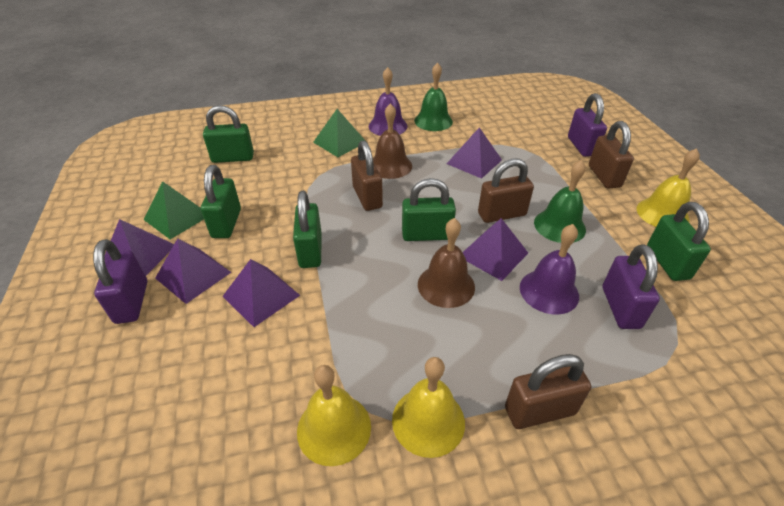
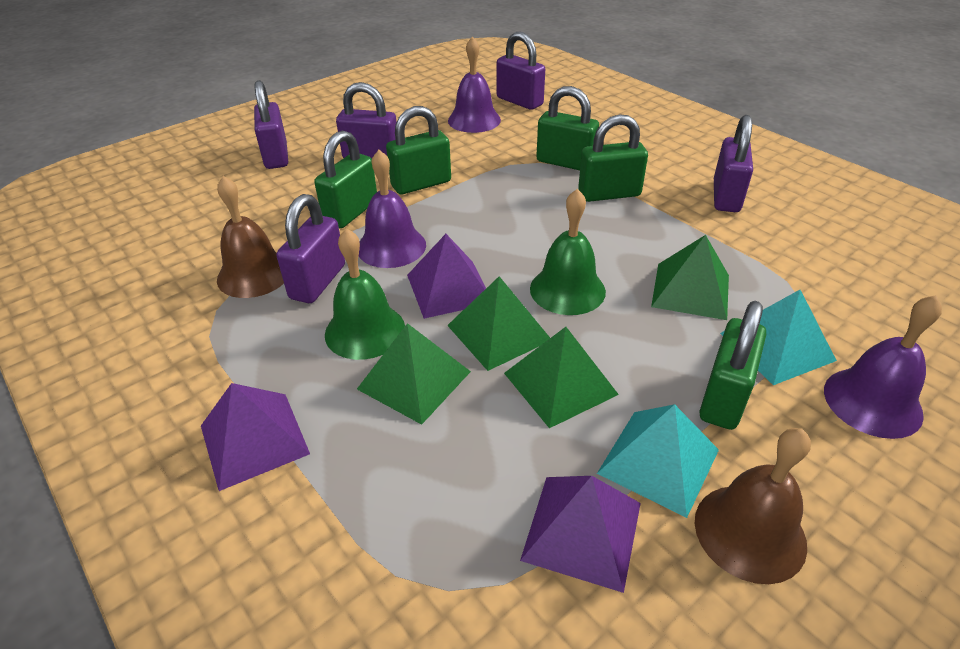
brown padlock: 4 -> 0
green pyramid: 2 -> 4
purple bell: 2 -> 3
purple padlock: 3 -> 5
purple pyramid: 5 -> 3
turquoise pyramid: 0 -> 2
yellow bell: 3 -> 0

